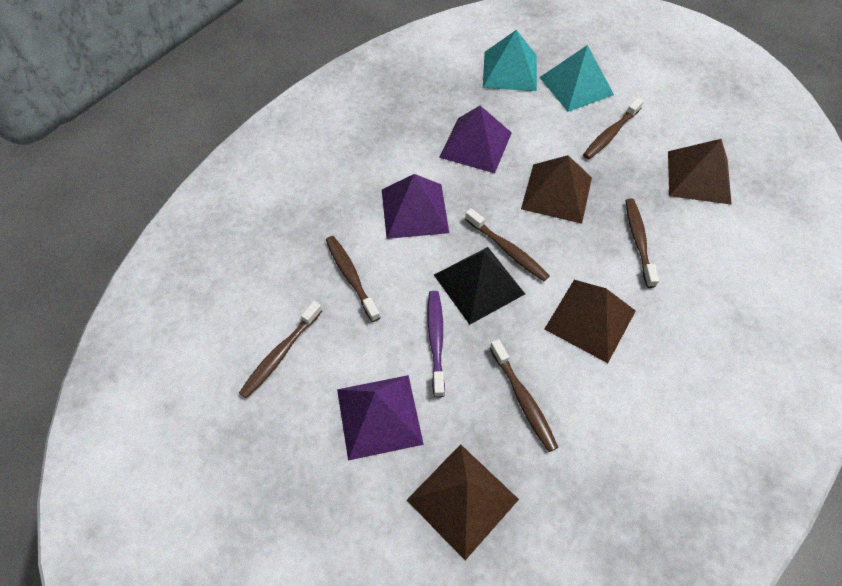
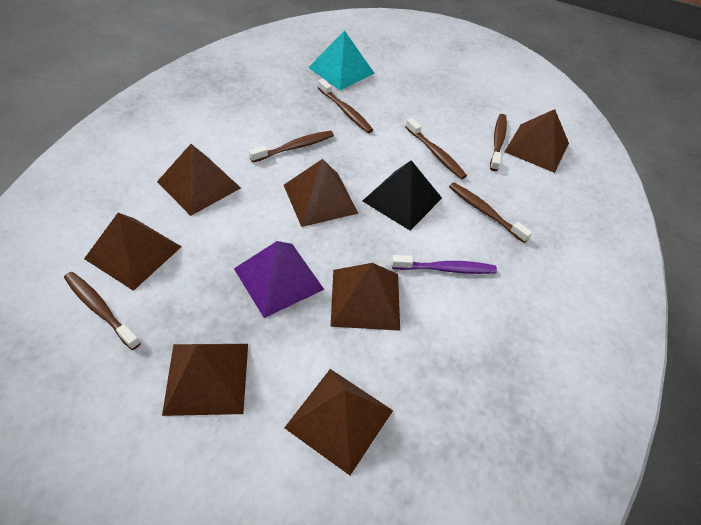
brown pyramid: 4 -> 7
purple pyramid: 3 -> 1
turquoise pyramid: 2 -> 1

